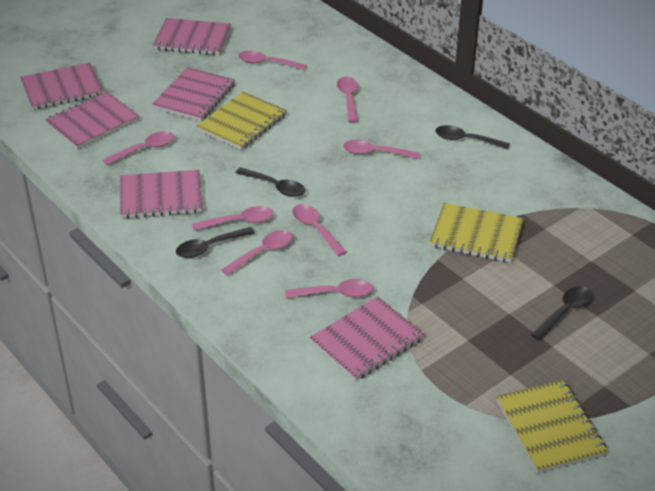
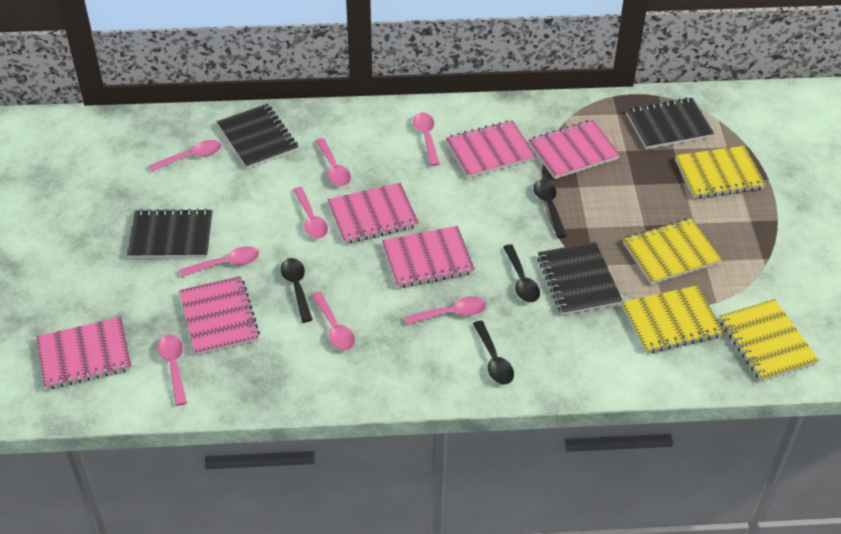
black notebook: 0 -> 4
yellow notebook: 3 -> 4

